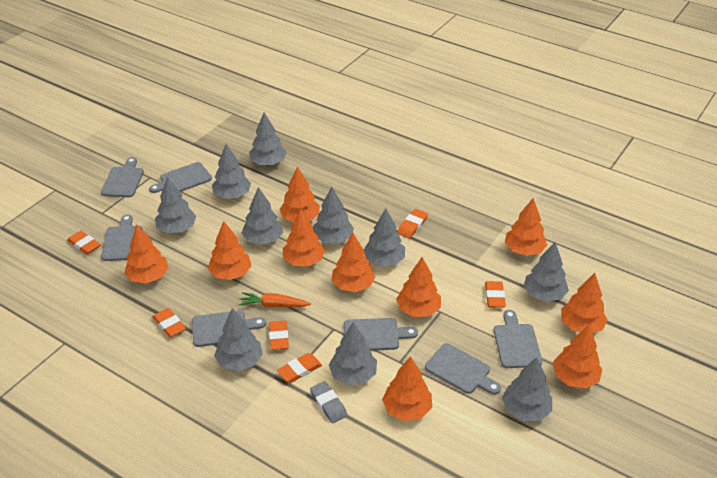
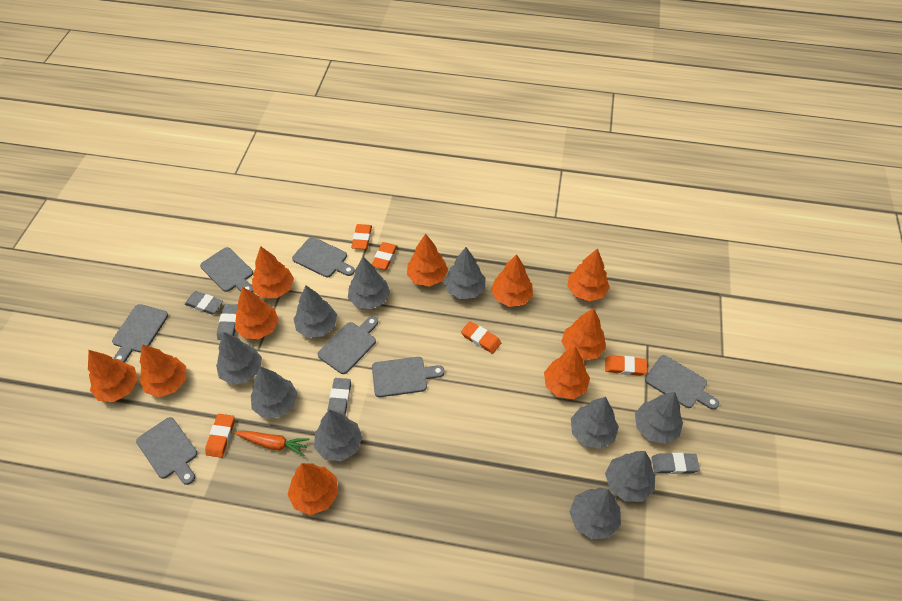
grey eraser: 1 -> 4
orange eraser: 6 -> 5

